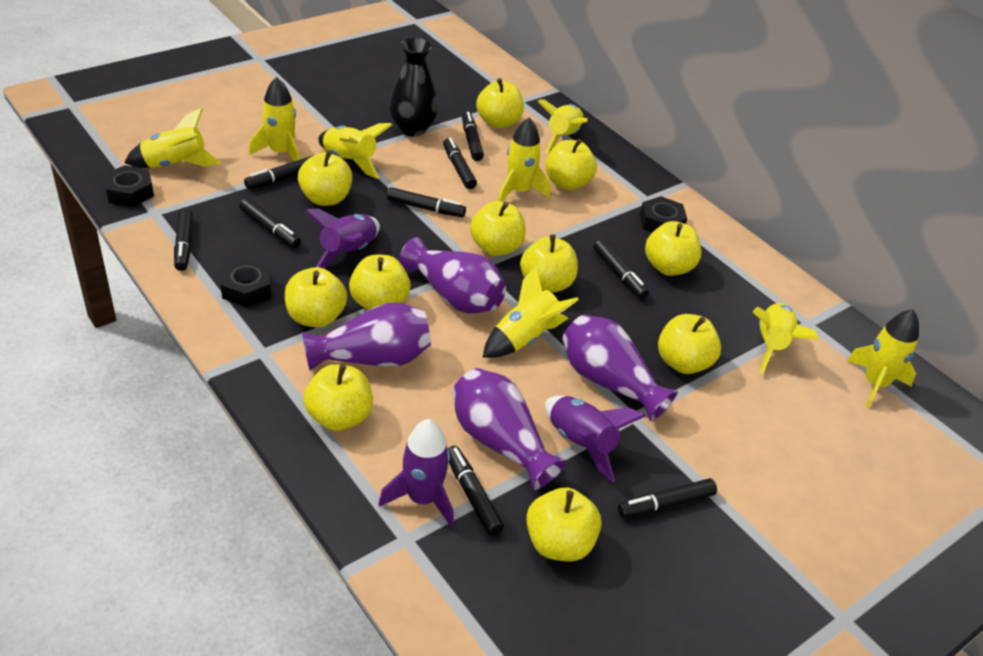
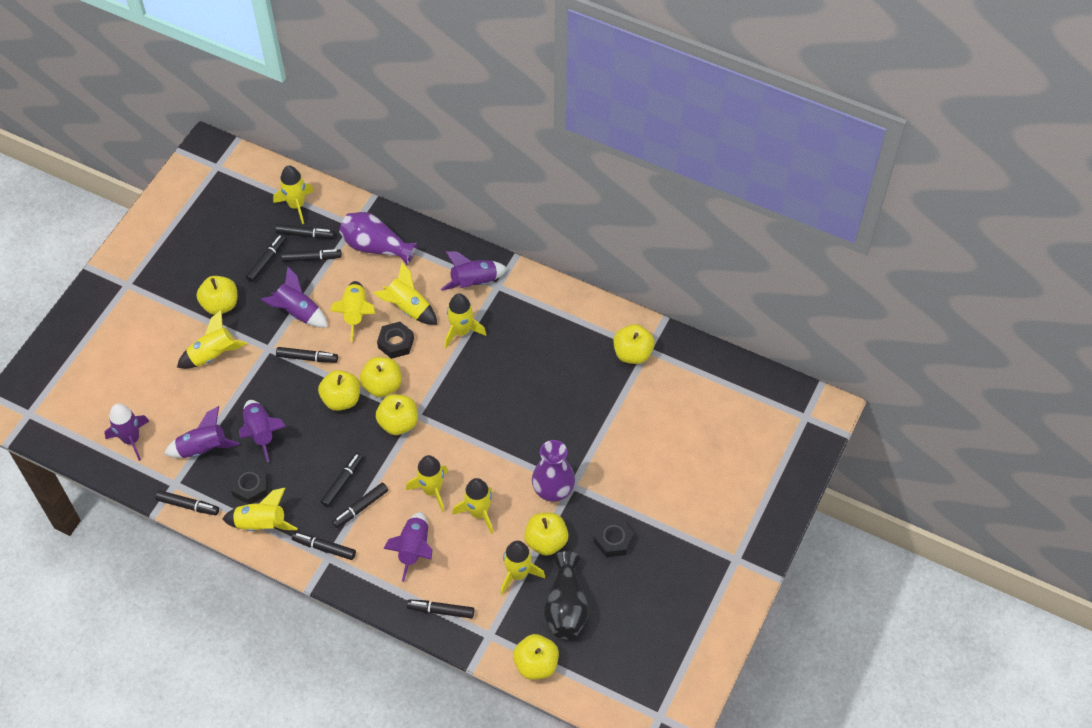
purple rocket: 3 -> 6
purple vase: 4 -> 2
yellow apple: 11 -> 7
yellow rocket: 8 -> 9

